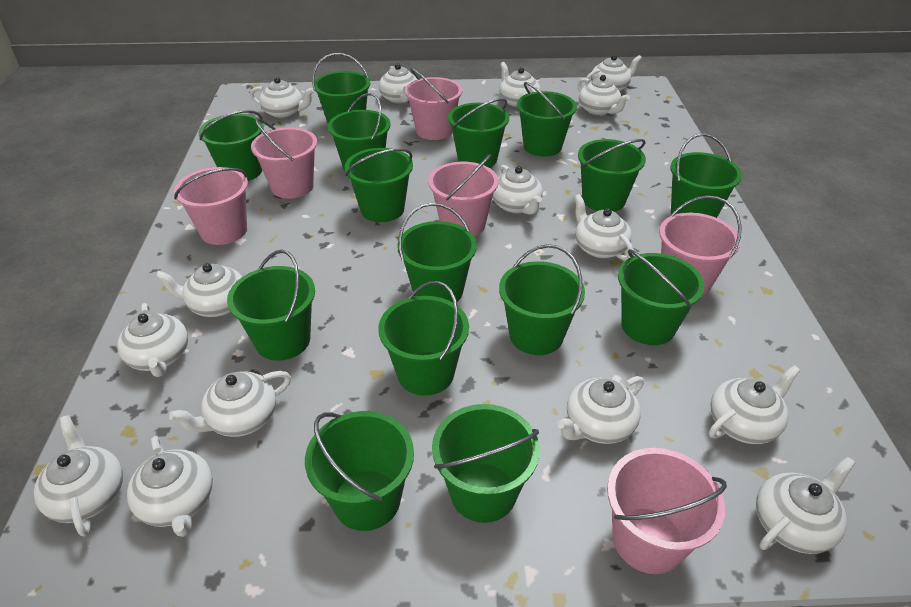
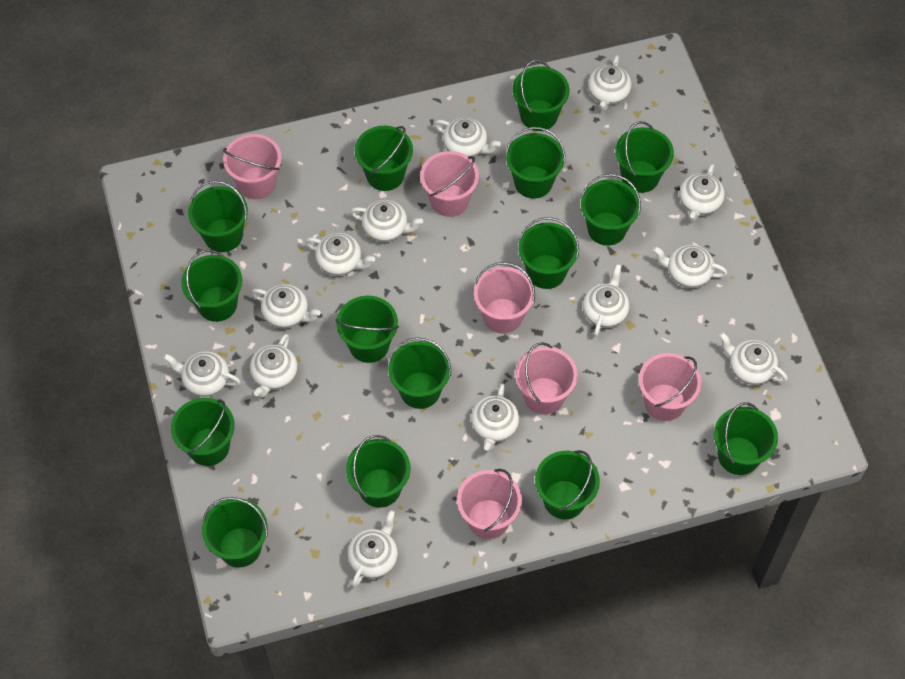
white teapot: 15 -> 13

